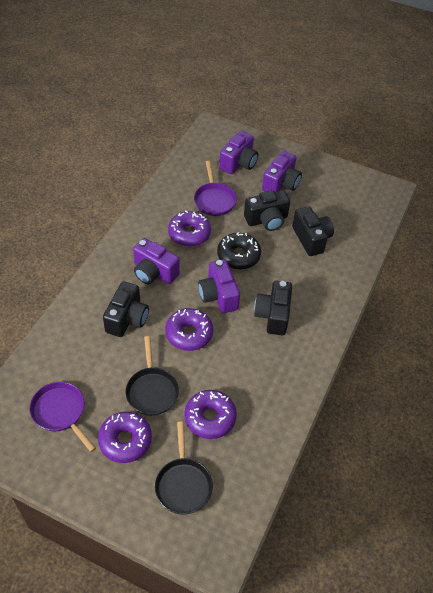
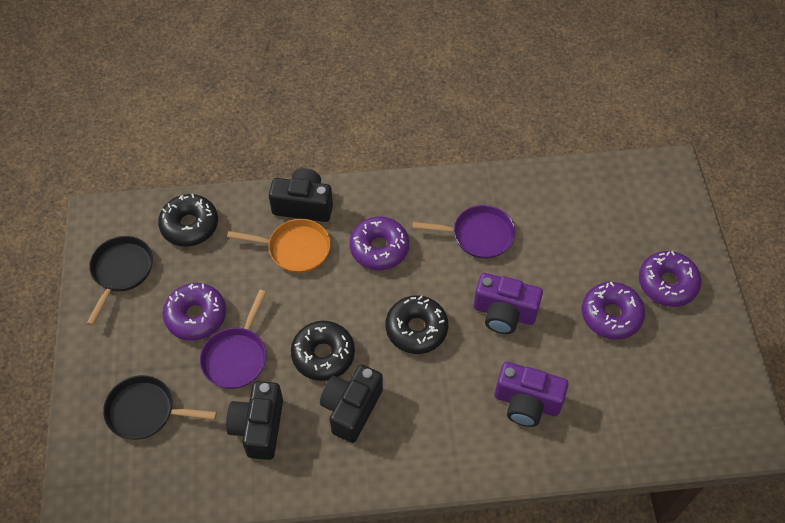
black camera: 4 -> 3
black donut: 1 -> 3
orange pan: 0 -> 1
purple camera: 4 -> 2

